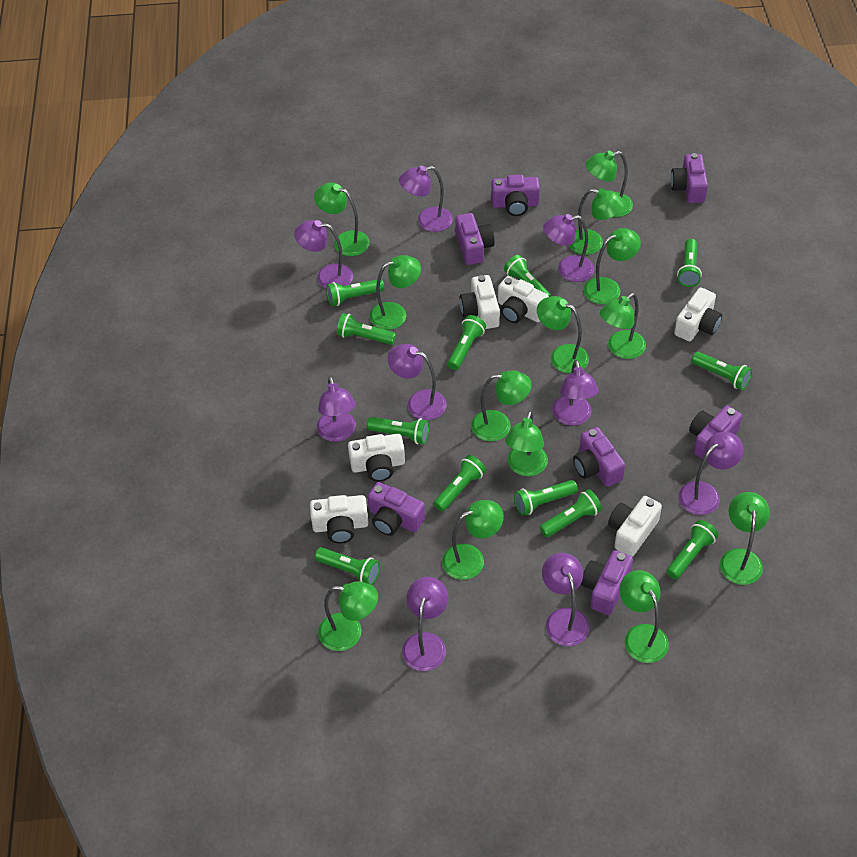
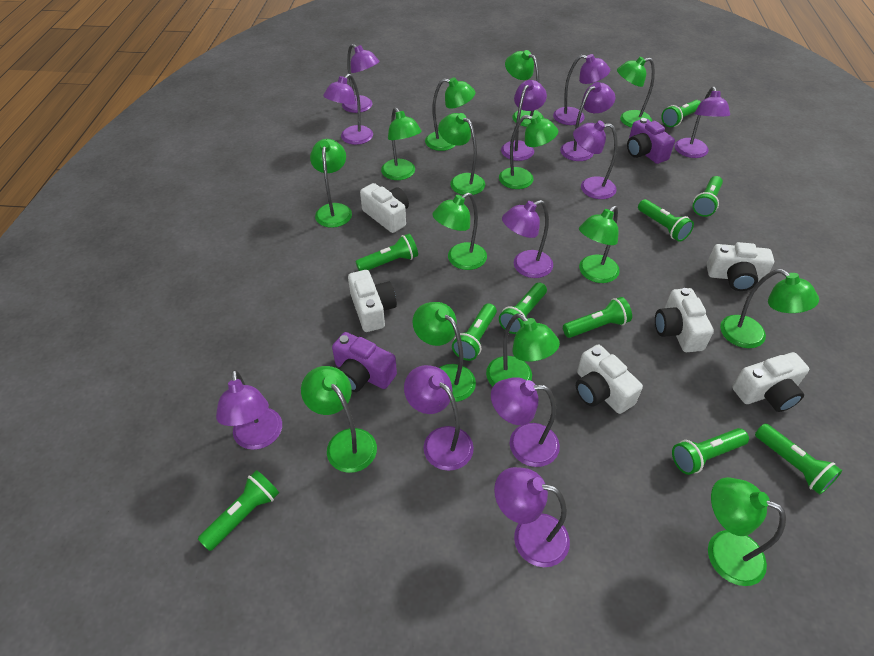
green flashlight: 12 -> 10
green lamp: 13 -> 14
purple camera: 7 -> 2
purple lamp: 9 -> 12

